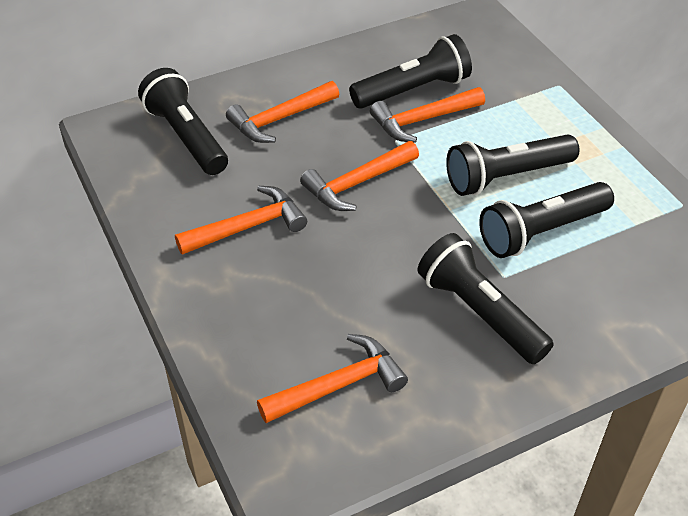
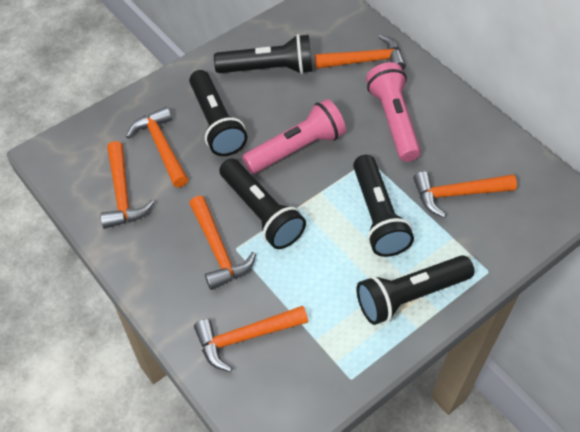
orange hammer: 5 -> 6
pink flashlight: 0 -> 2

